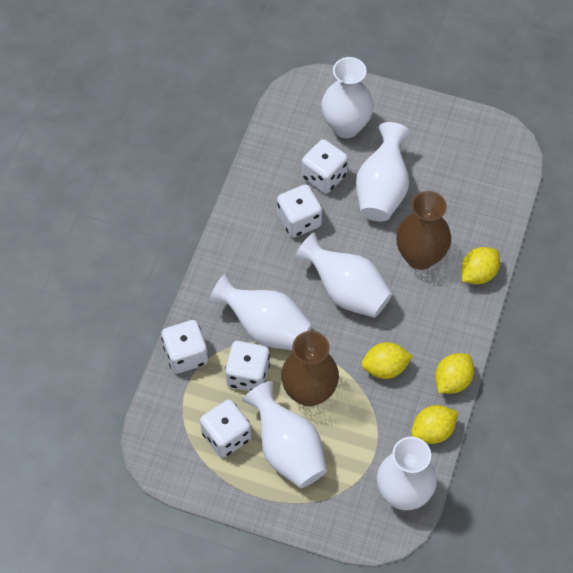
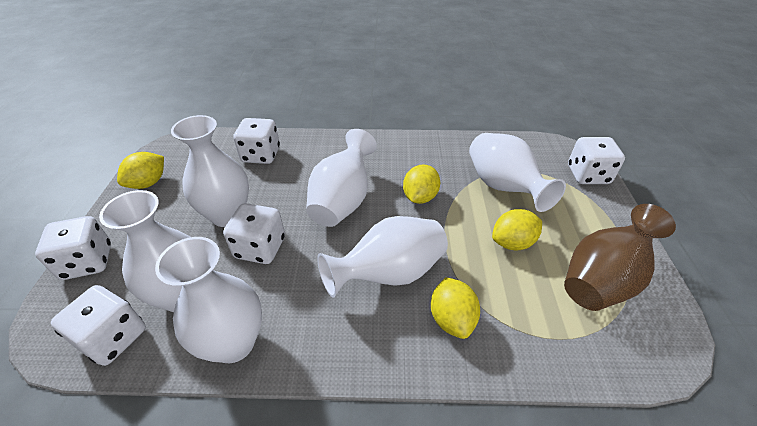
brown vase: 2 -> 1

